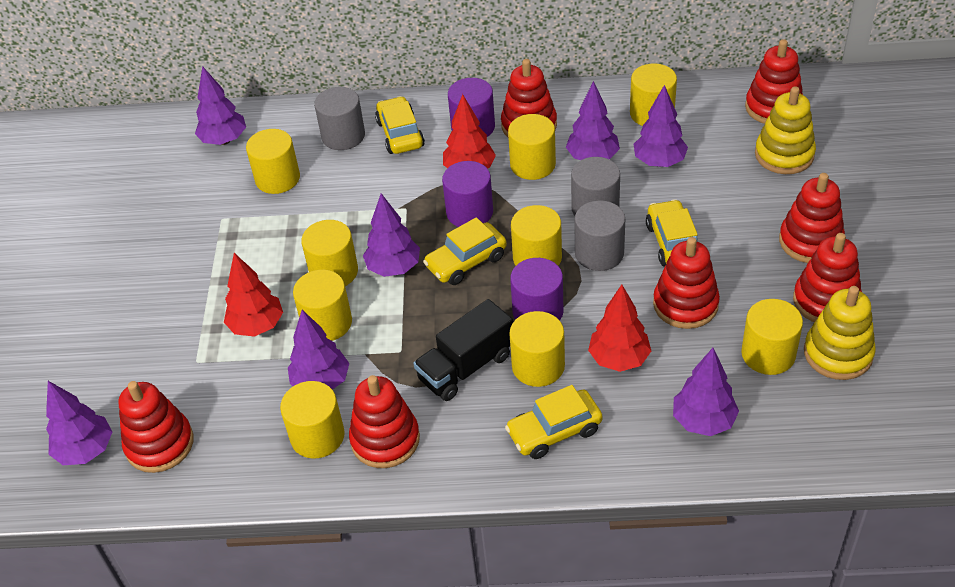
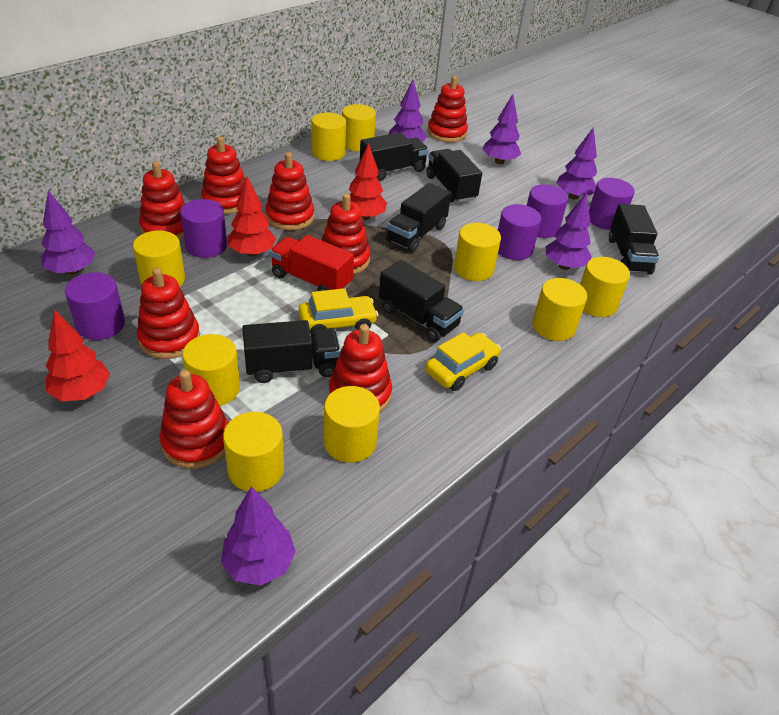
black truck: 1 -> 6
grey cylinder: 3 -> 0
purple cylinder: 3 -> 5
purple tree: 7 -> 6
red stacking toy: 7 -> 8
red truck: 0 -> 1
yellow car: 4 -> 2
yellow stacking toy: 2 -> 0

